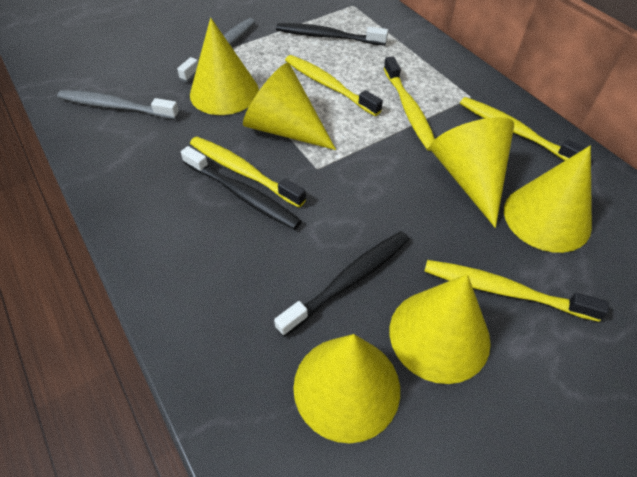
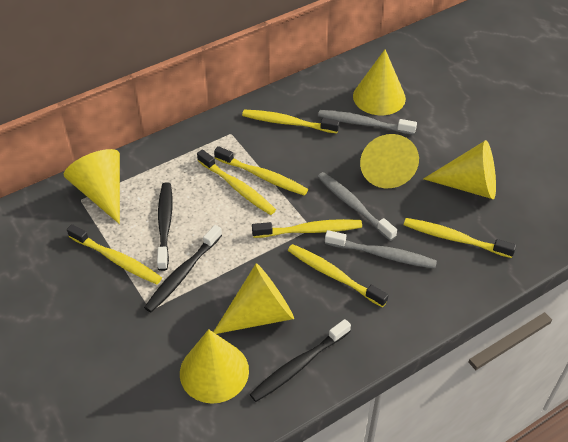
grey toothbrush: 2 -> 3
yellow toothbrush: 5 -> 7

